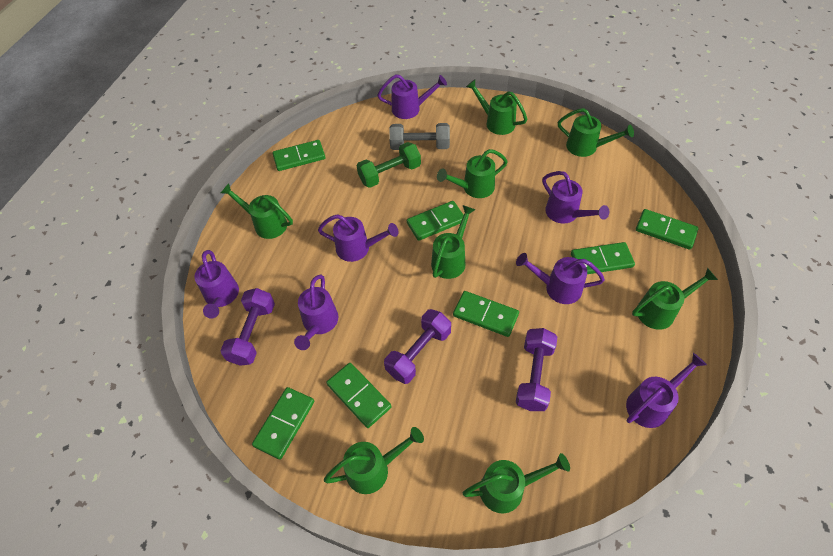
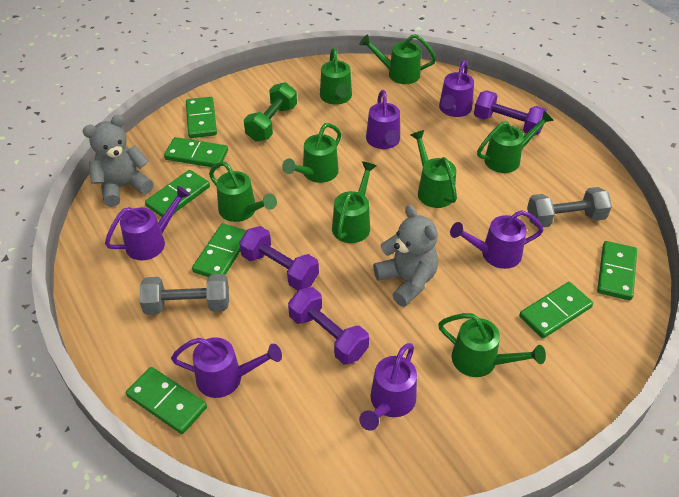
grey dumbbell: 1 -> 2
grey teddy bear: 0 -> 2
purple watering can: 7 -> 6

